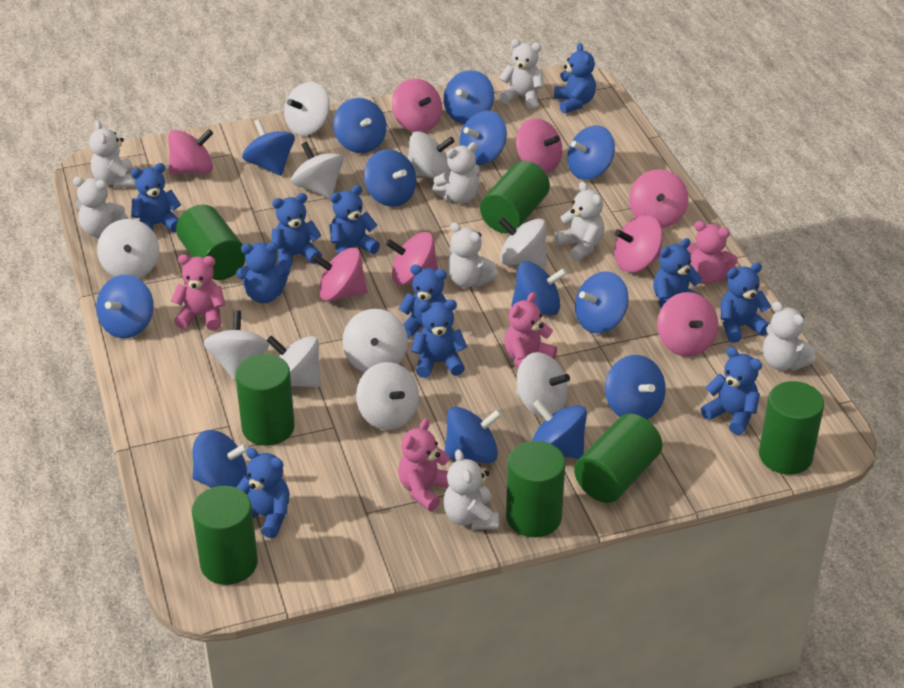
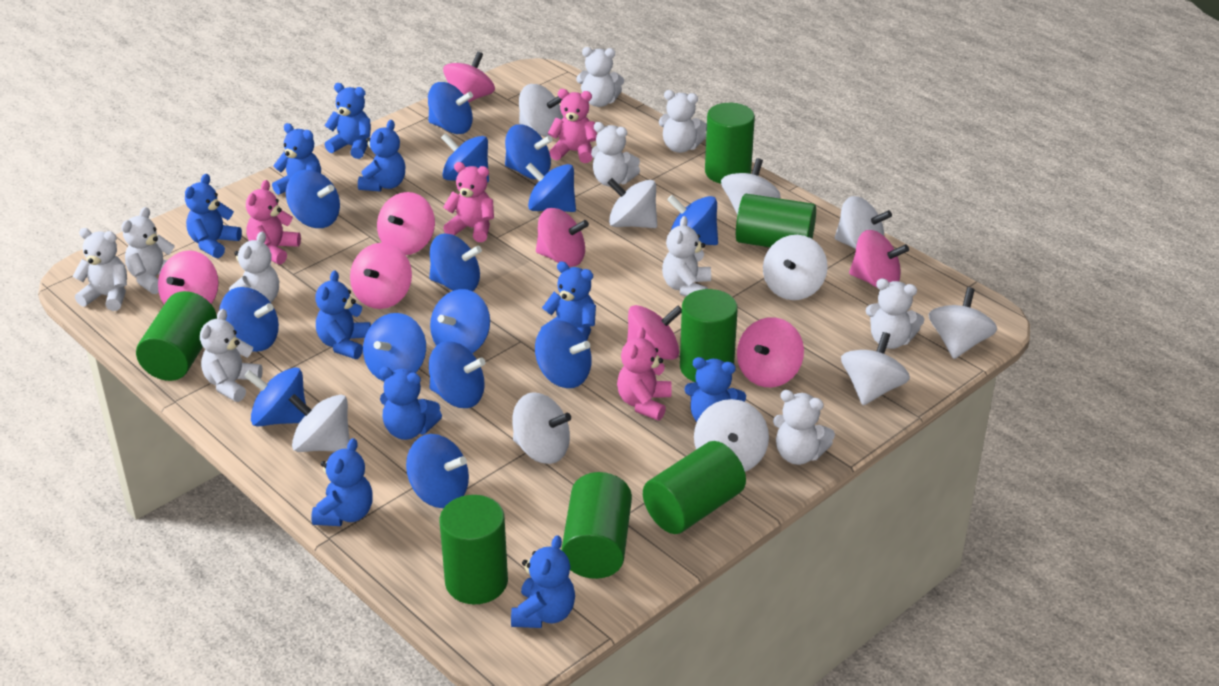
blue spinning top: 13 -> 14
blue teddy bear: 11 -> 10
white teddy bear: 8 -> 10

